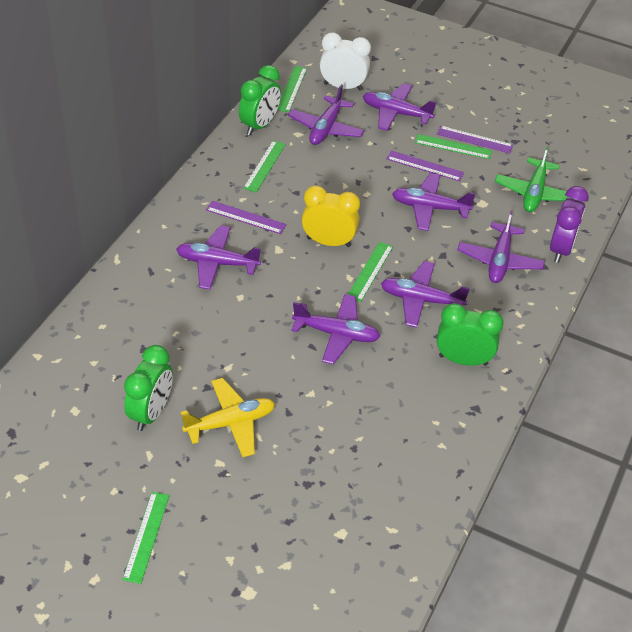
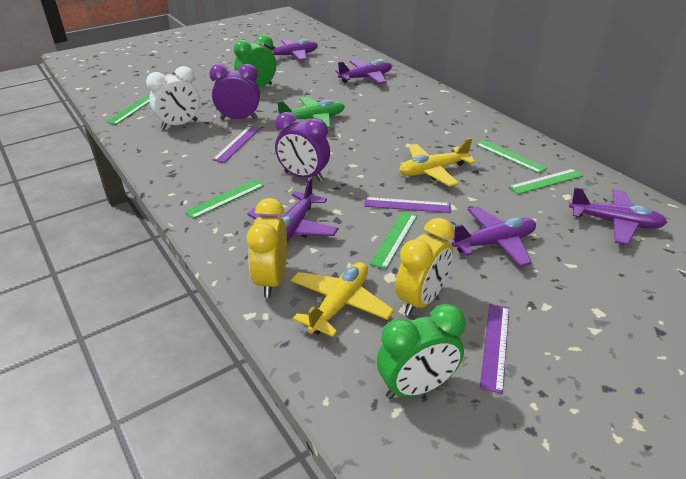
green clock: 3 -> 2
purple clock: 1 -> 2
purple plane: 7 -> 5
yellow clock: 1 -> 2
yellow plane: 1 -> 2

